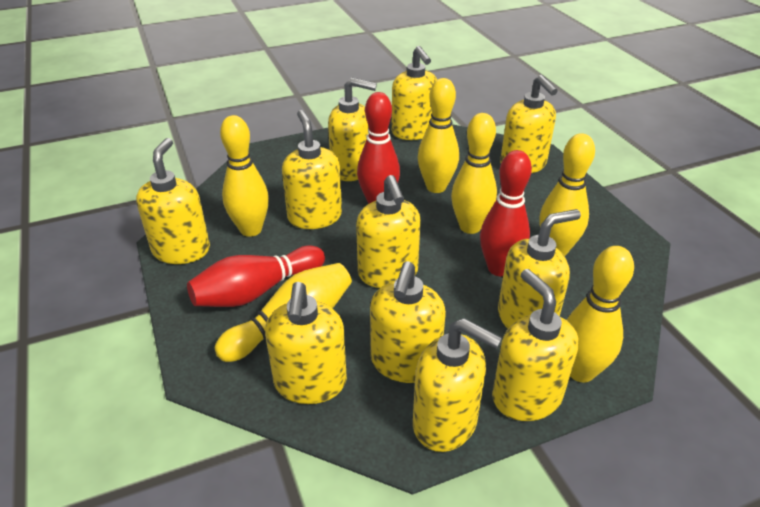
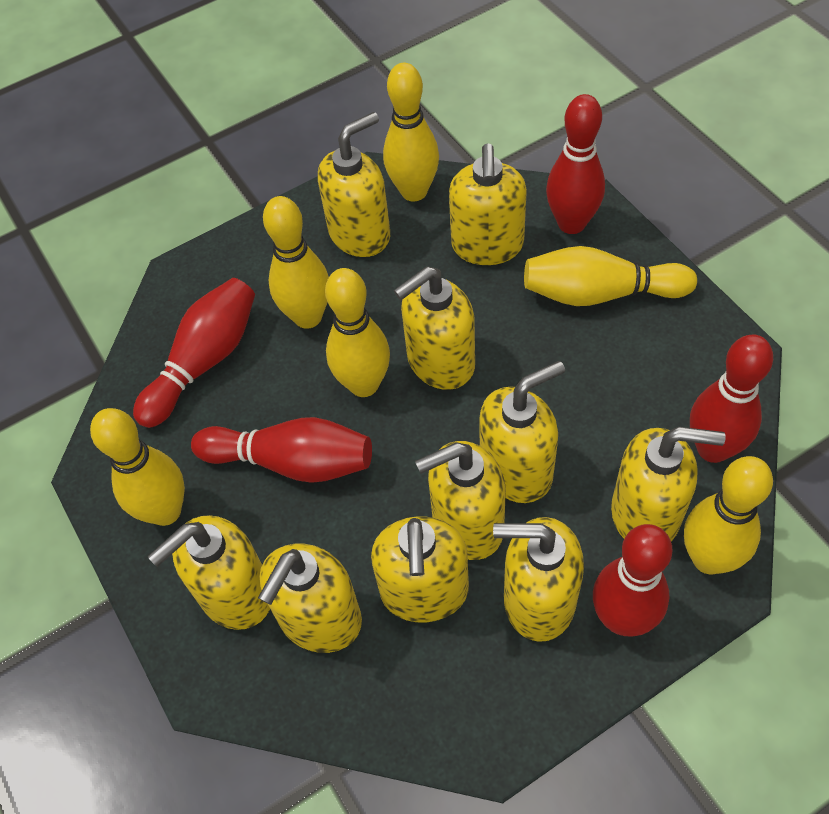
red bowling pin: 3 -> 5
yellow soap dispenser: 11 -> 10

